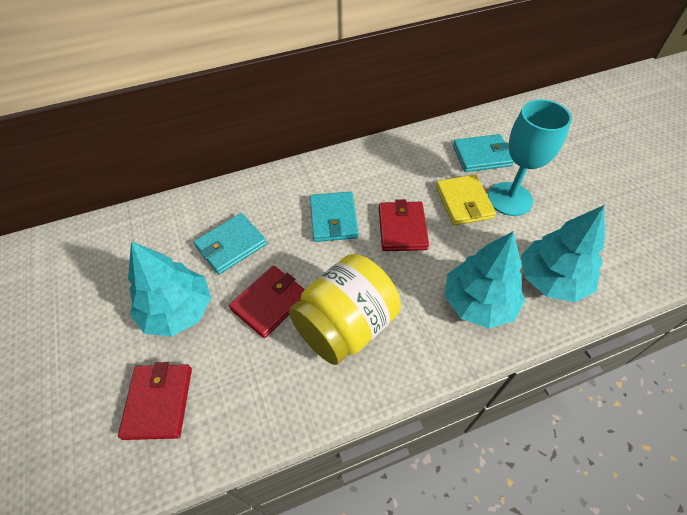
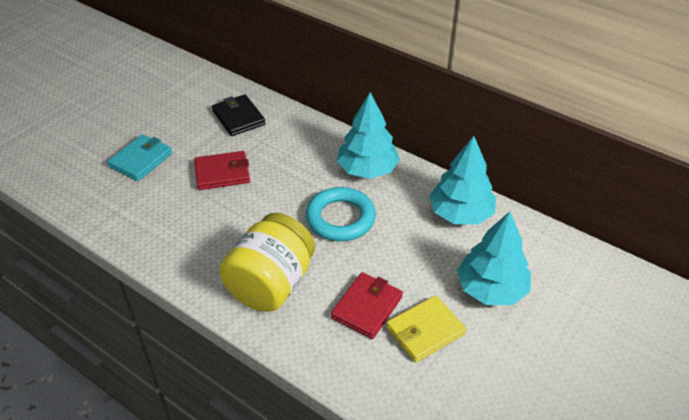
black wallet: 0 -> 1
red wallet: 3 -> 2
turquoise goblet: 1 -> 0
turquoise ring: 0 -> 1
turquoise wallet: 3 -> 1

